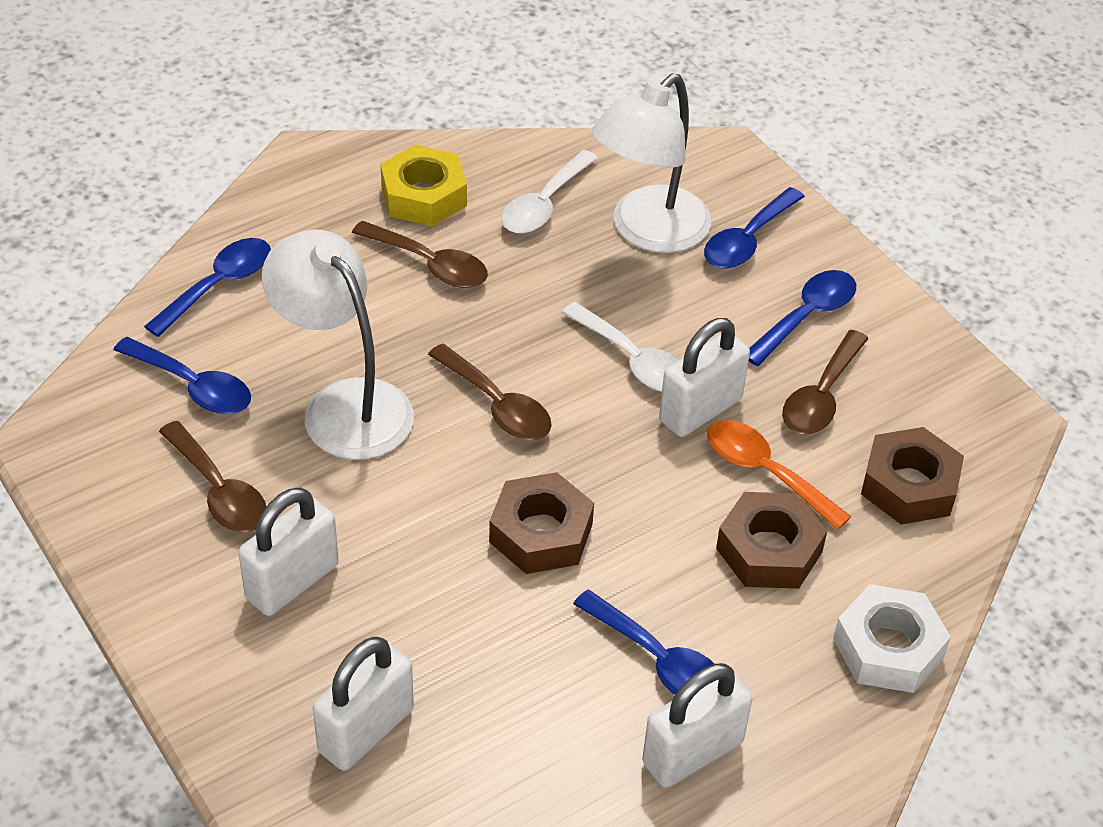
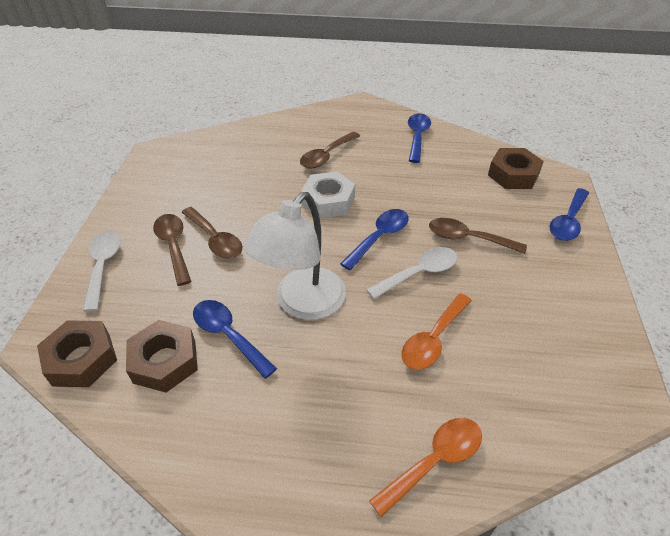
blue spoon: 5 -> 4
orange spoon: 1 -> 2
white lamp: 2 -> 1
white padlock: 4 -> 0
yellow nut: 1 -> 0

